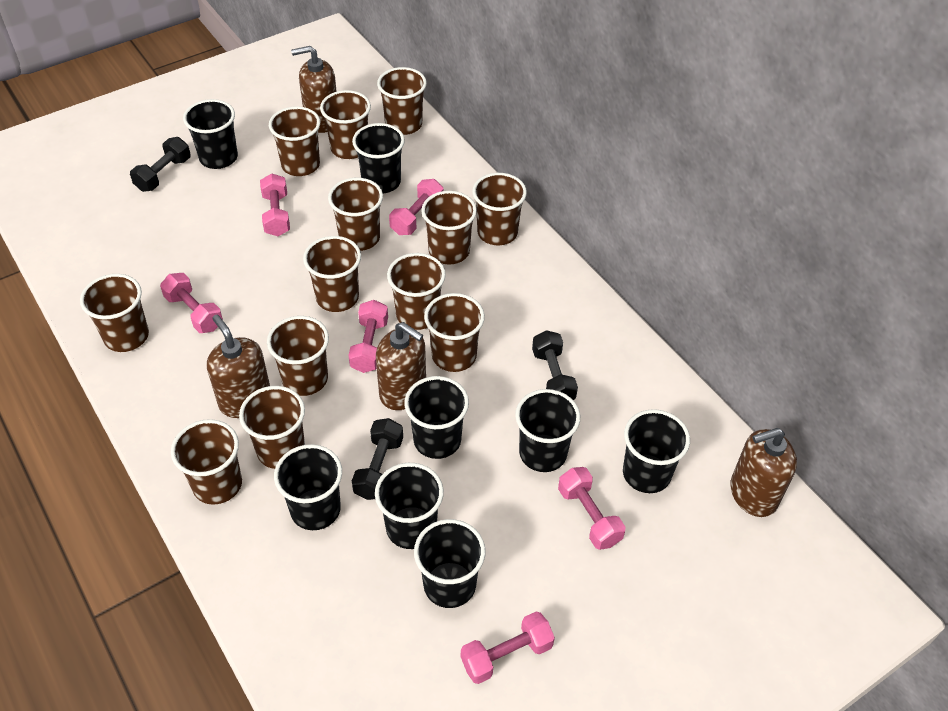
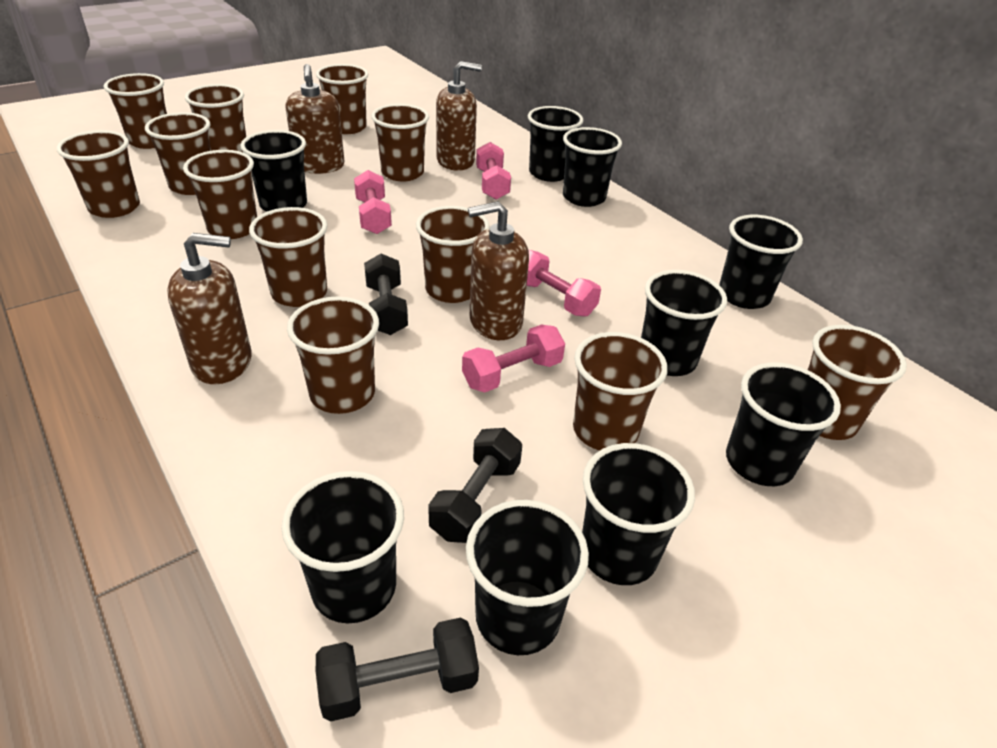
black cup: 8 -> 9
brown cup: 13 -> 12
pink dumbbell: 6 -> 4

